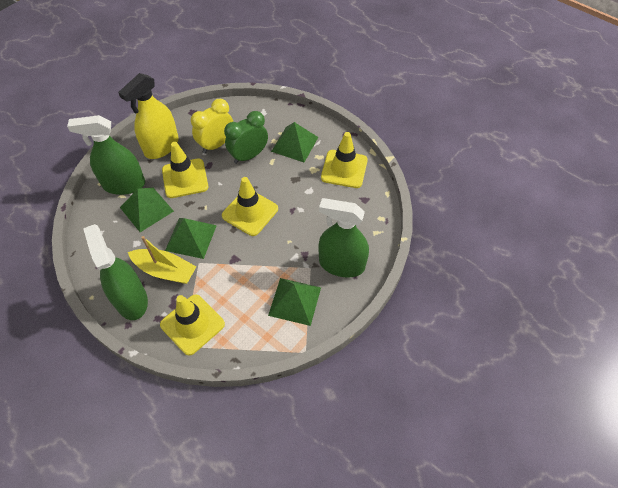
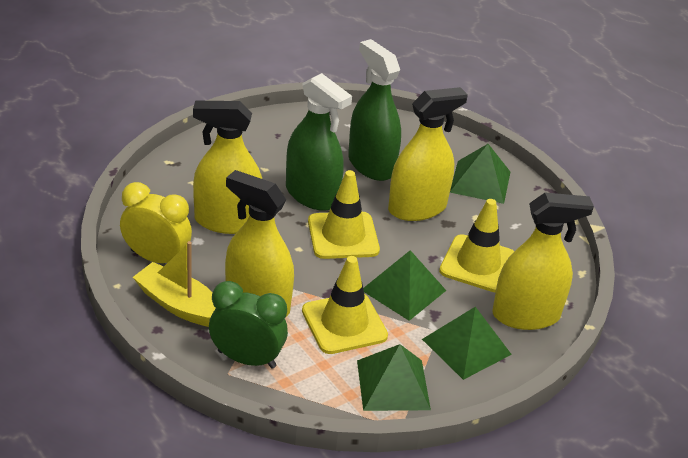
green spray bottle: 3 -> 2
yellow spray bottle: 1 -> 4
yellow traffic cone: 4 -> 3

